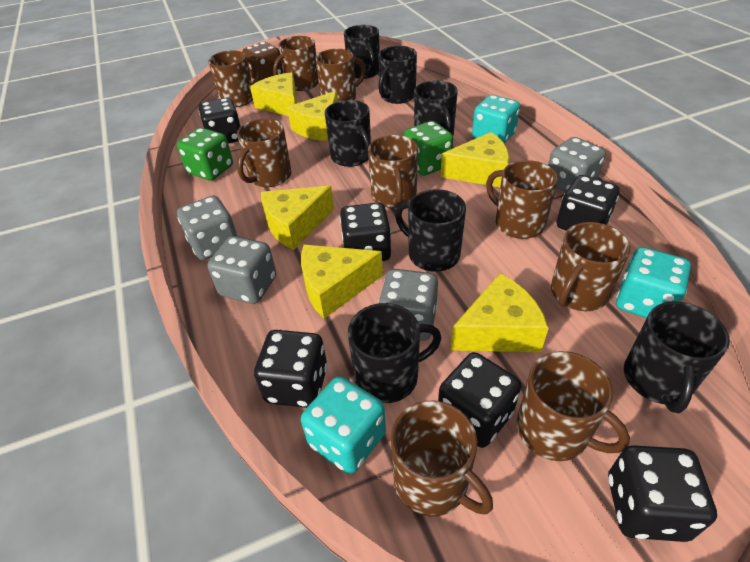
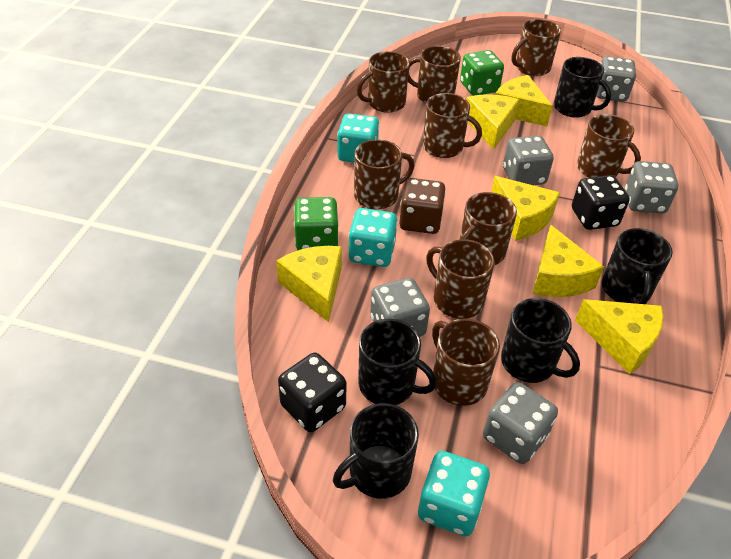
black dice: 6 -> 2
black mug: 7 -> 5
grey dice: 4 -> 5

